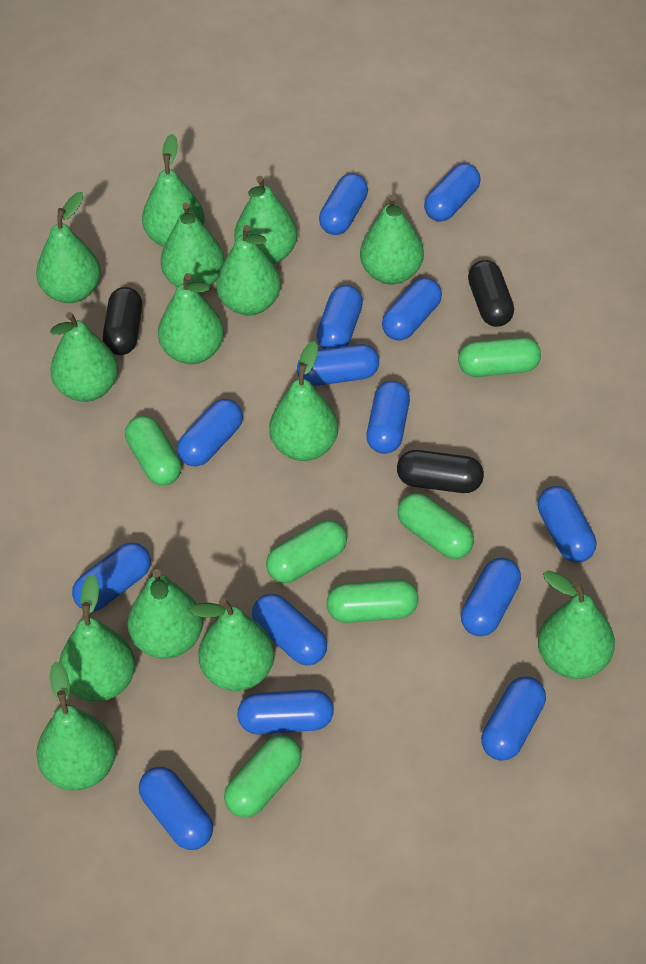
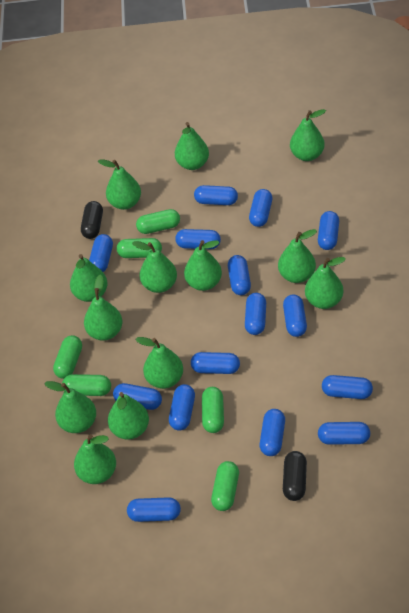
black capsule: 3 -> 2
blue capsule: 14 -> 15
green pear: 14 -> 13

